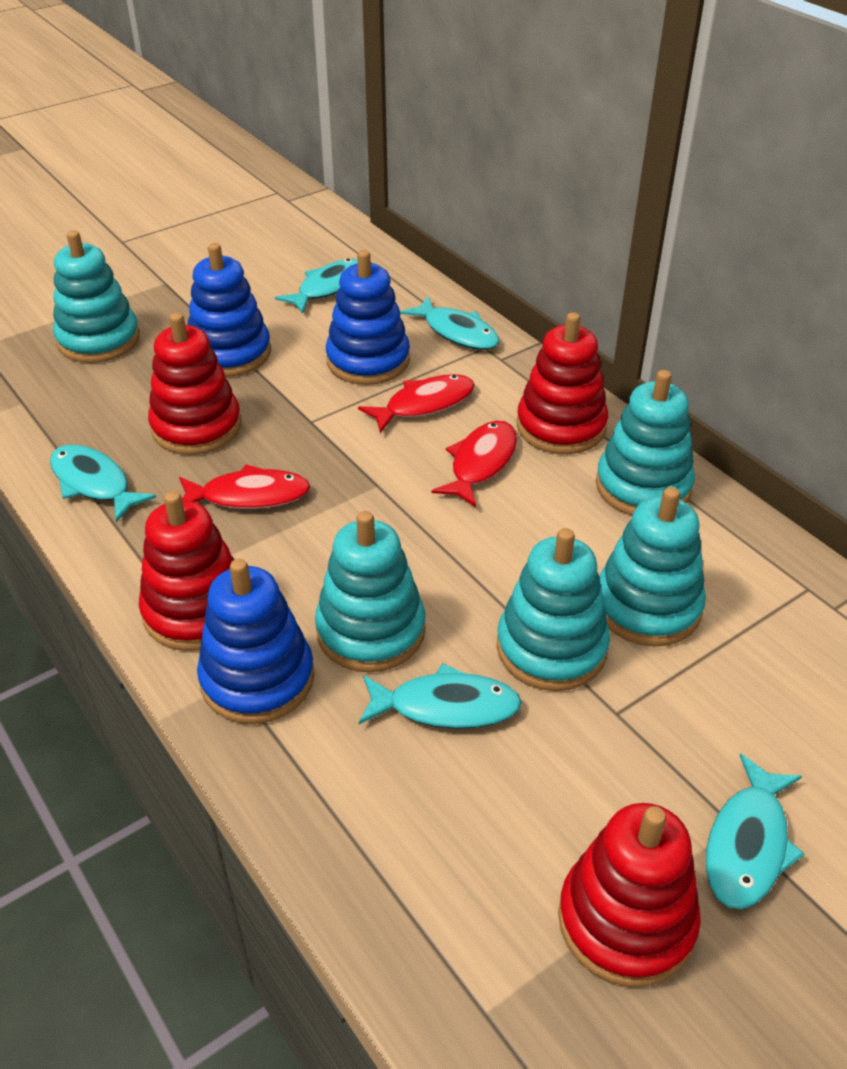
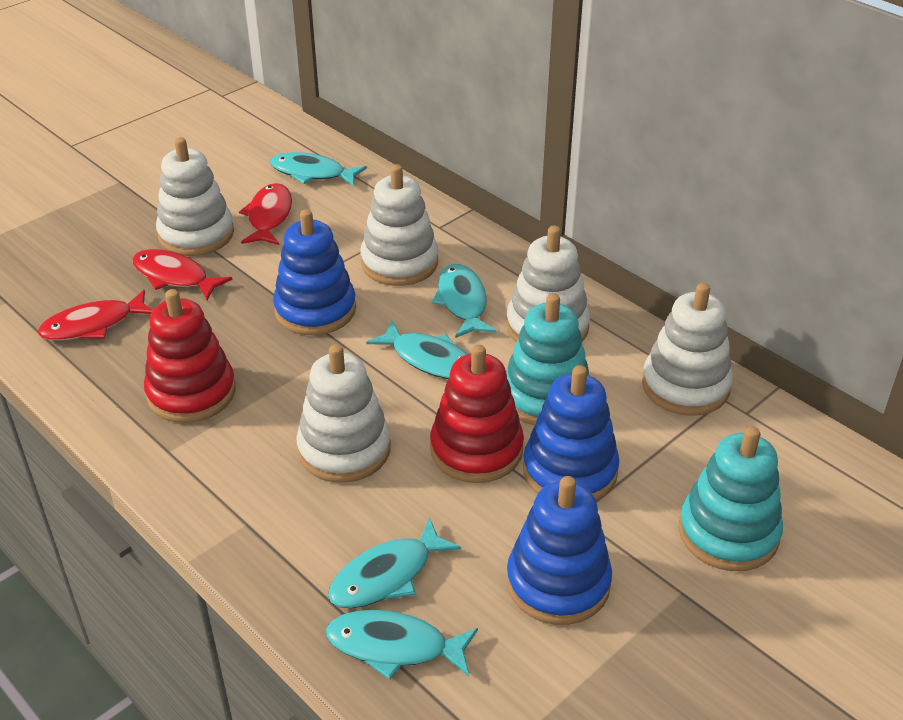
red stacking toy: 4 -> 2
turquoise stacking toy: 5 -> 2
white stacking toy: 0 -> 5

